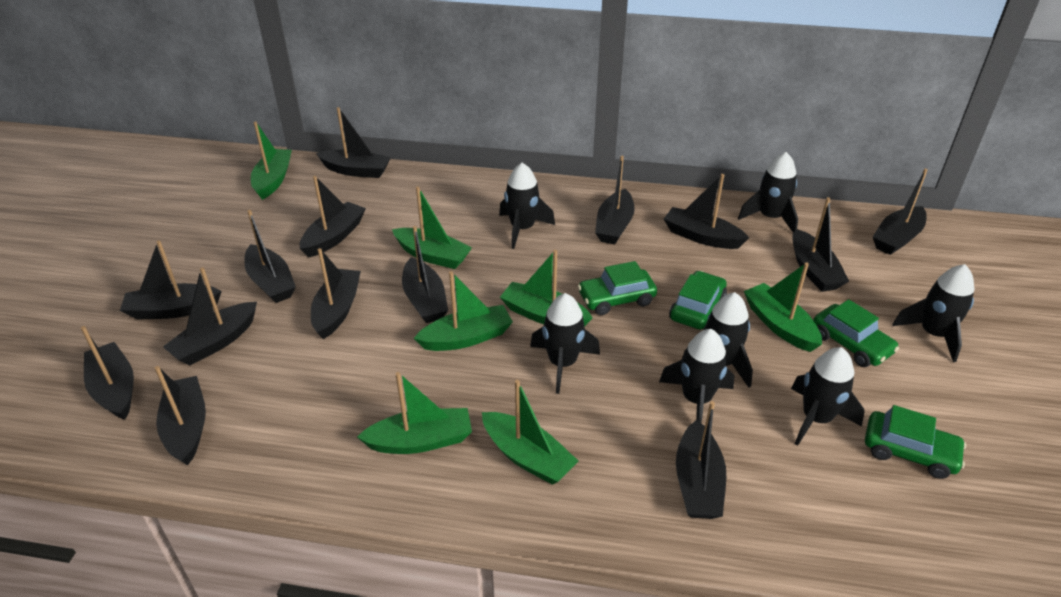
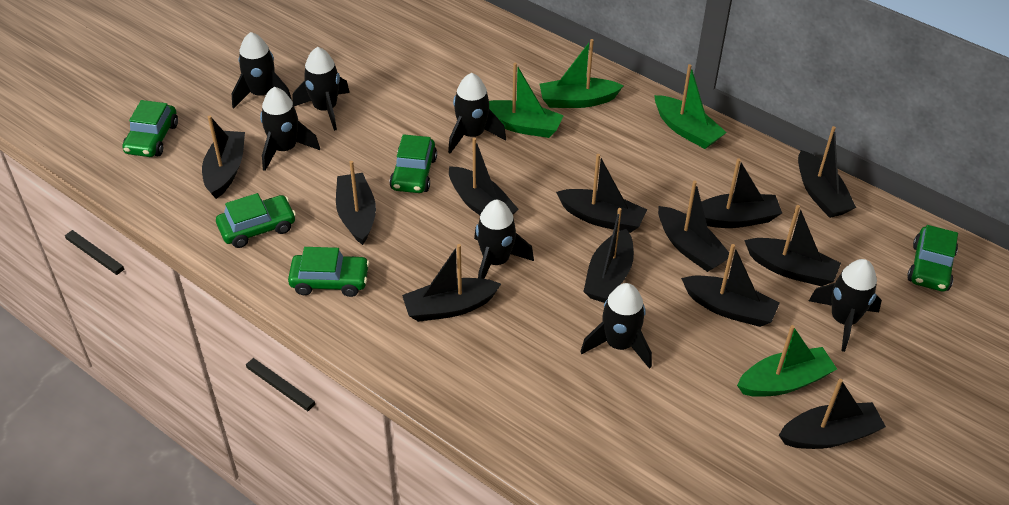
black boat: 14 -> 12
green boat: 7 -> 4
green car: 4 -> 5

